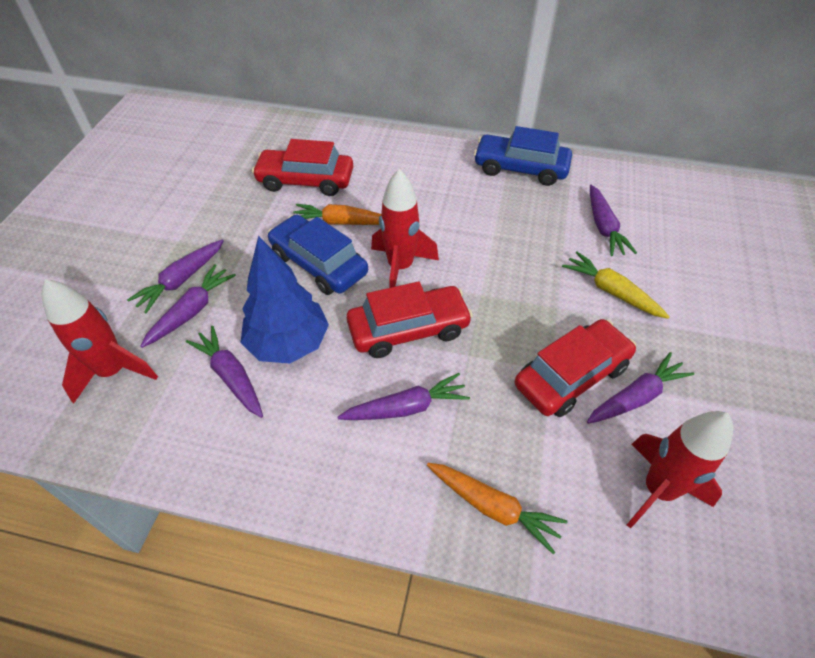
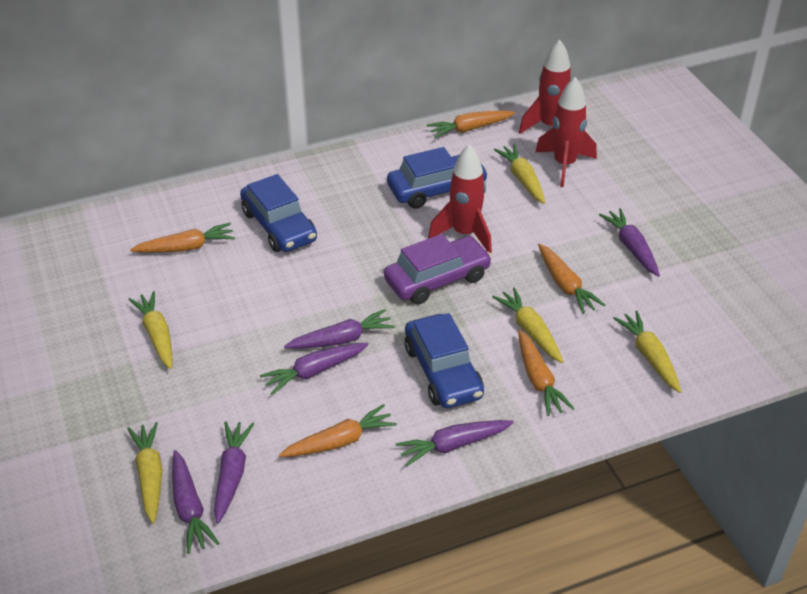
blue car: 2 -> 3
blue tree: 1 -> 0
orange carrot: 2 -> 5
purple car: 0 -> 1
red car: 3 -> 0
yellow carrot: 1 -> 5

